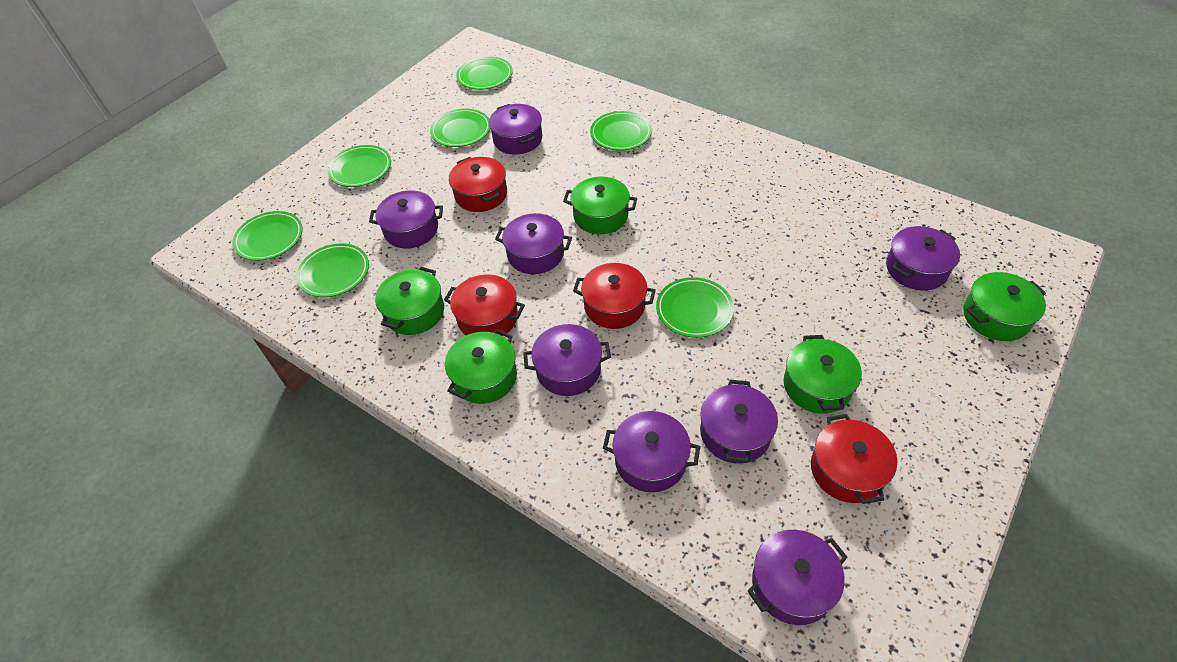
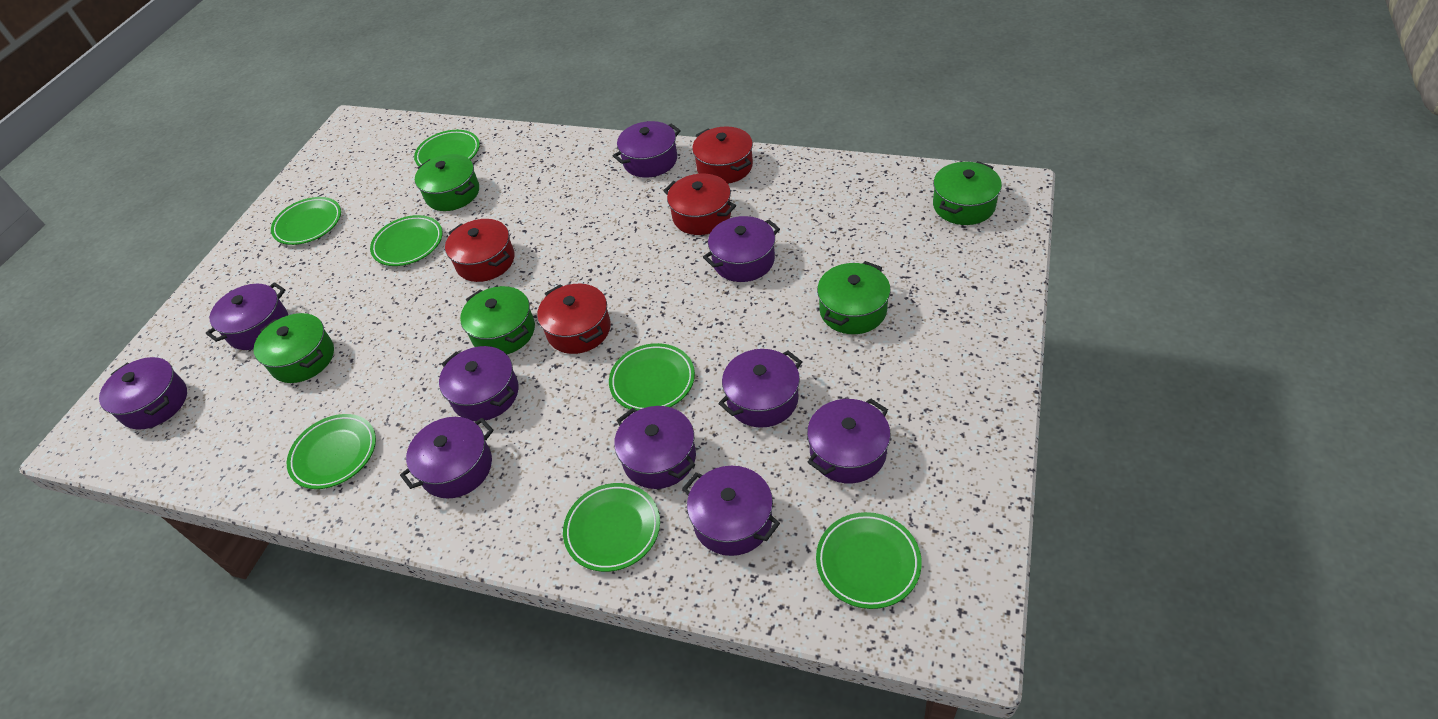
purple pot: 8 -> 10

